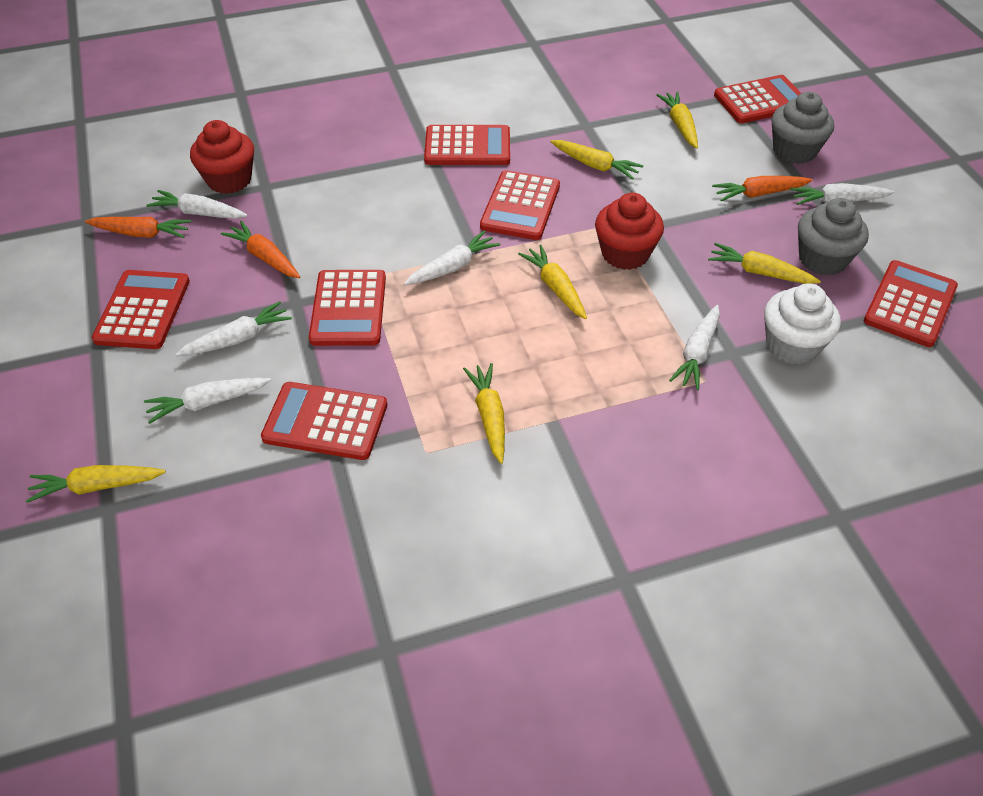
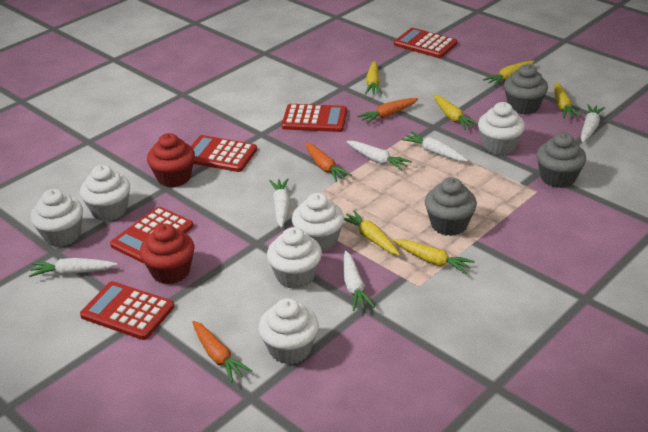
grey cupcake: 2 -> 3
red calculator: 7 -> 5
white cupcake: 1 -> 6

